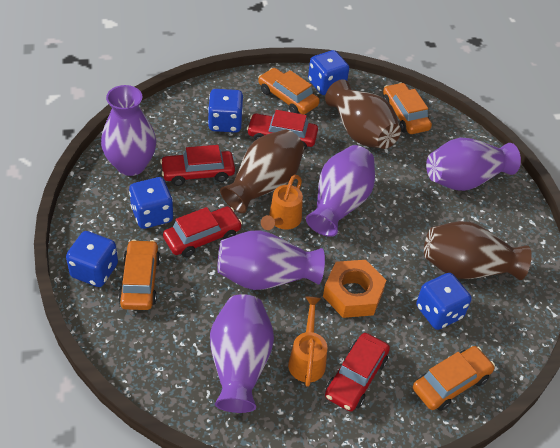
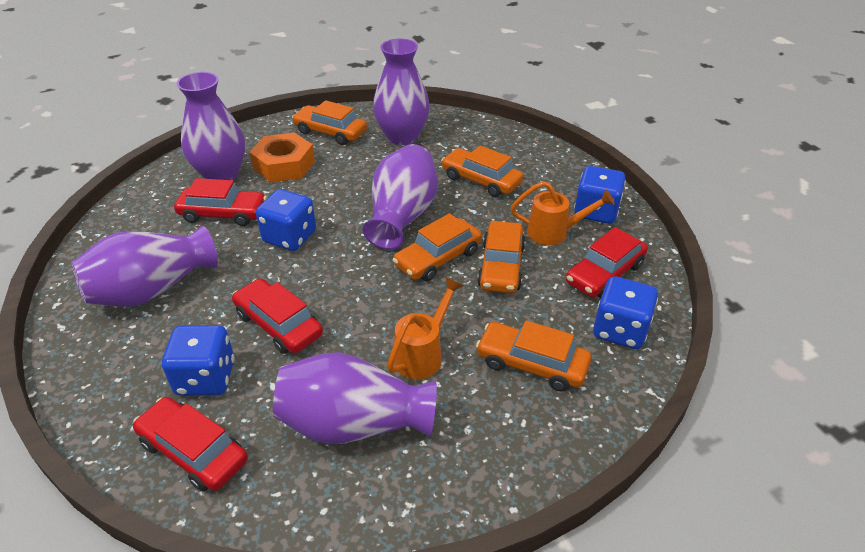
blue dice: 5 -> 4
brown vase: 3 -> 0
orange car: 4 -> 5

